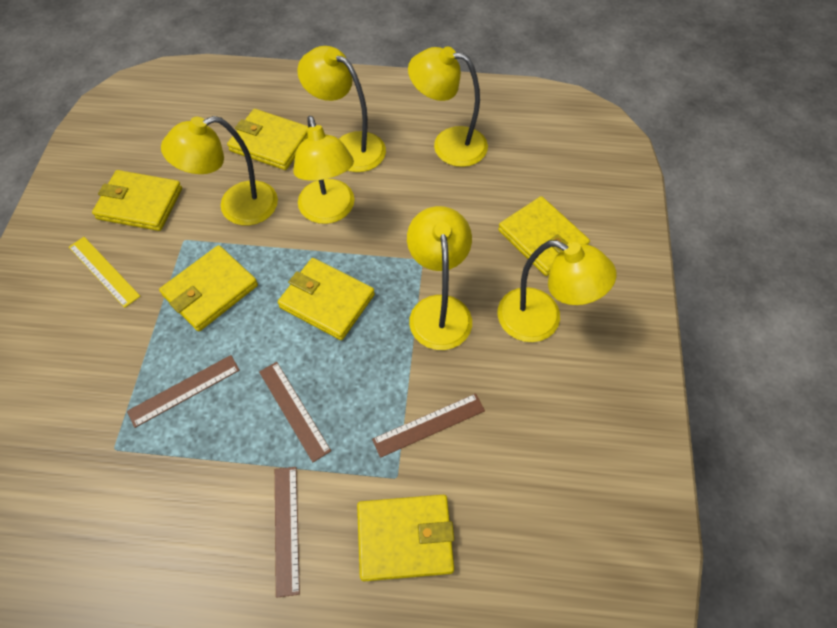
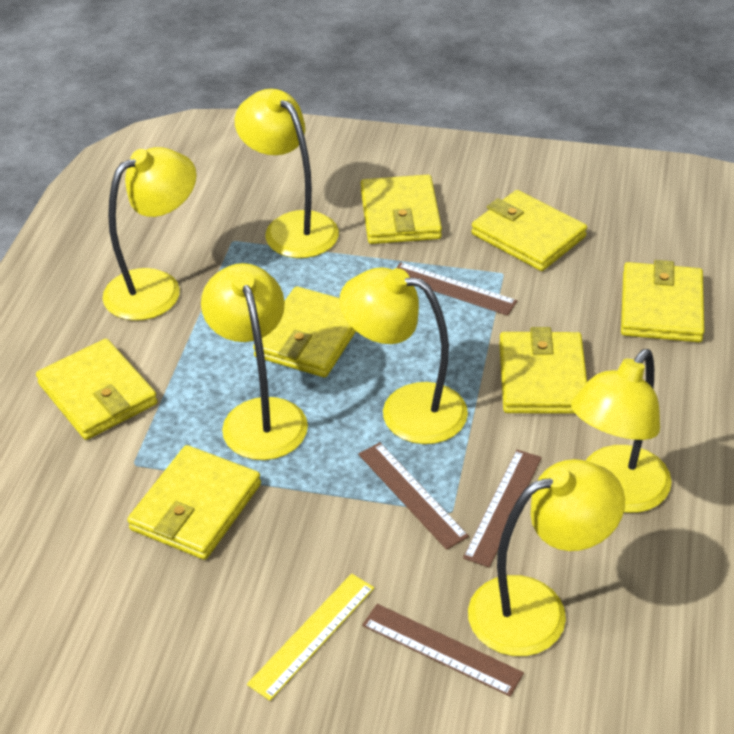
yellow wallet: 6 -> 7

